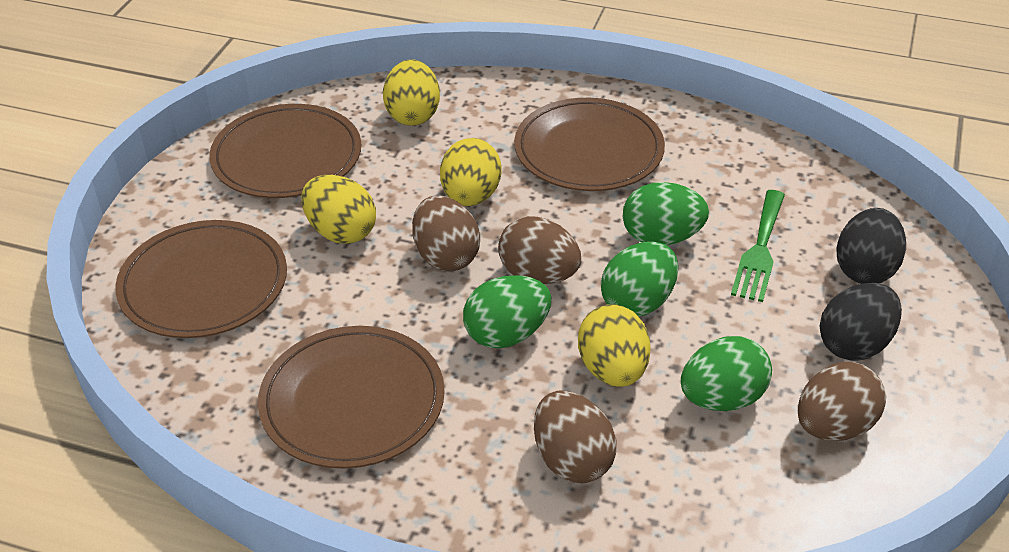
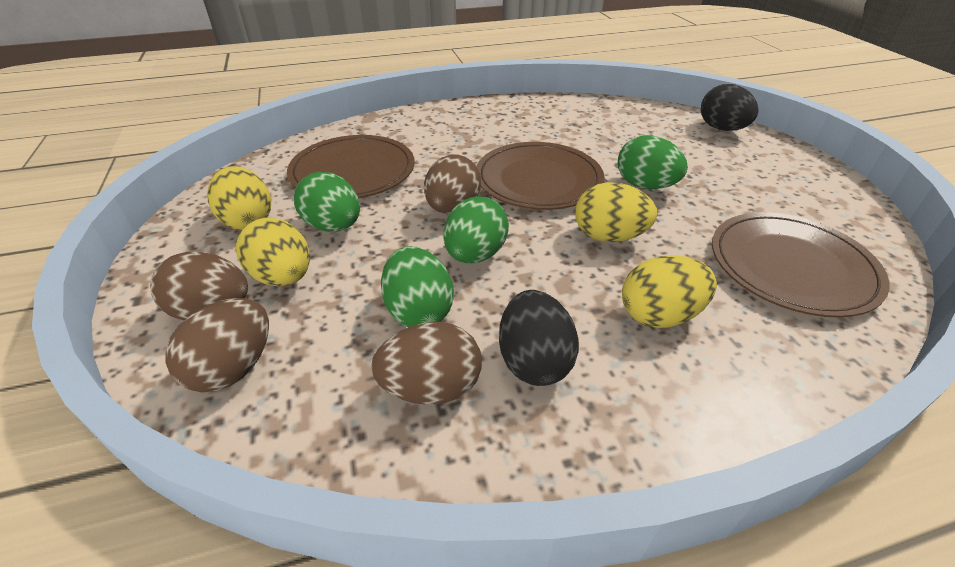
brown plate: 4 -> 3
green fork: 1 -> 0

